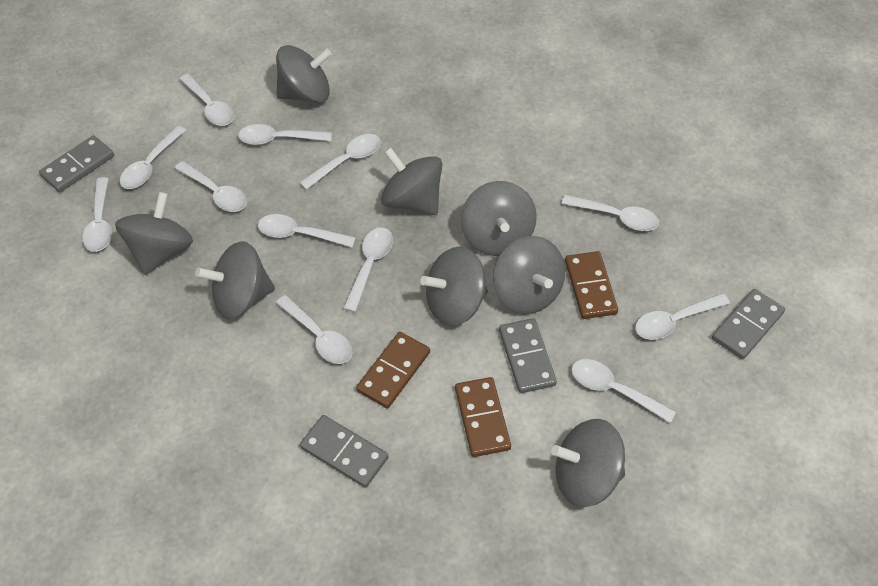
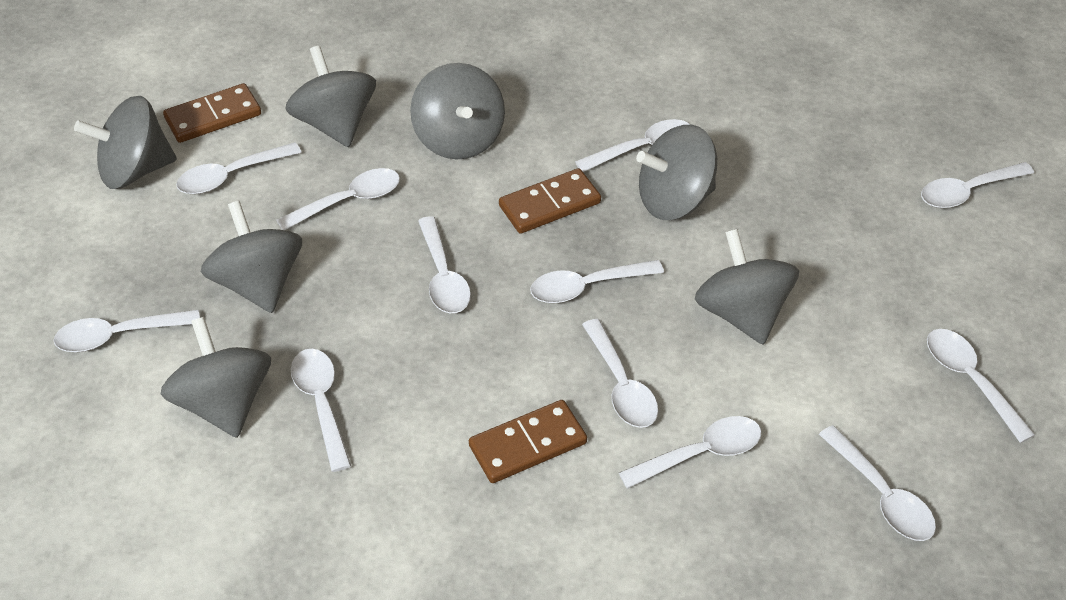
grey domino: 4 -> 0
grey spinning top: 8 -> 7

